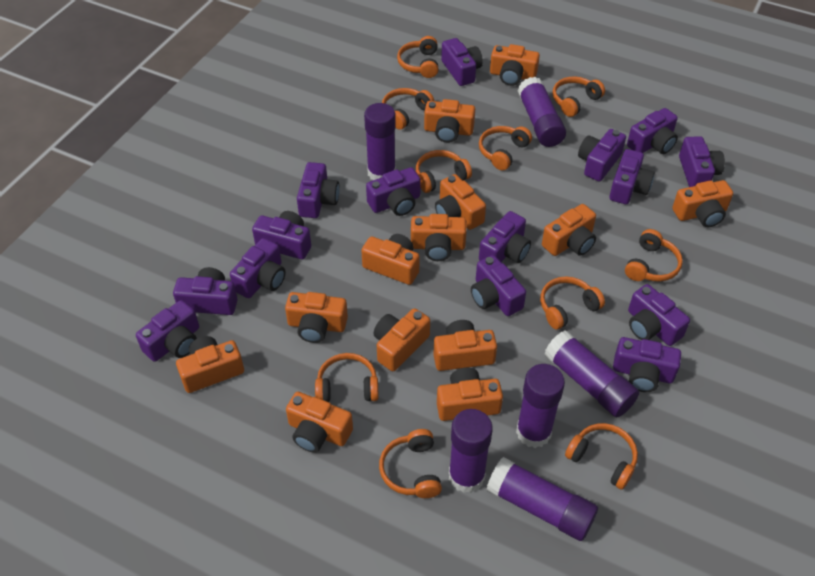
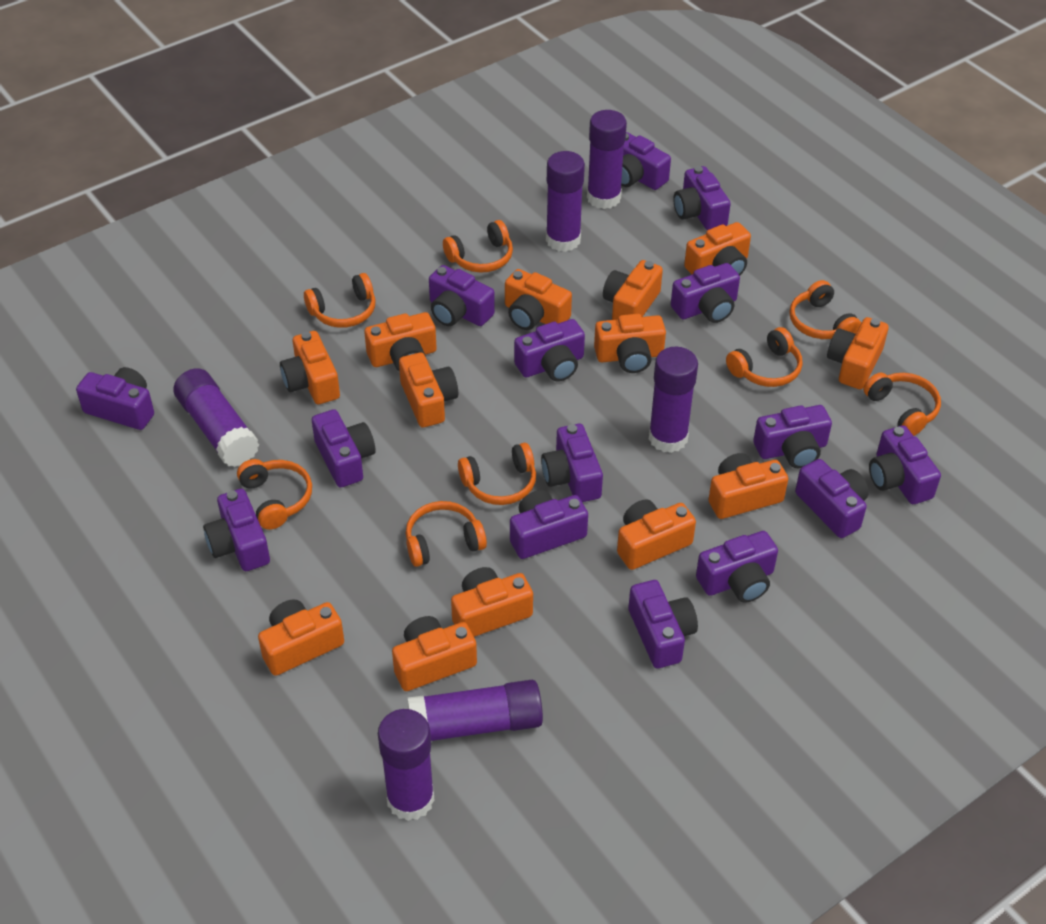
orange headphones: 10 -> 8

